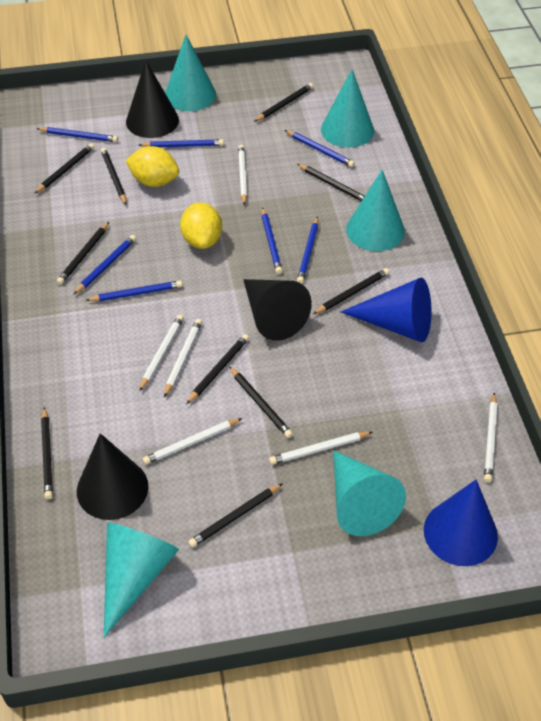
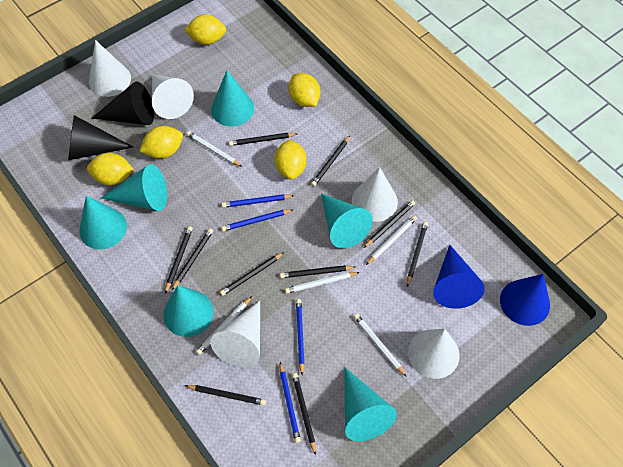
black cone: 3 -> 2
blue pencil: 7 -> 4
turquoise cone: 5 -> 6
white cone: 0 -> 5
white pencil: 6 -> 5
yellow lemon: 2 -> 5

